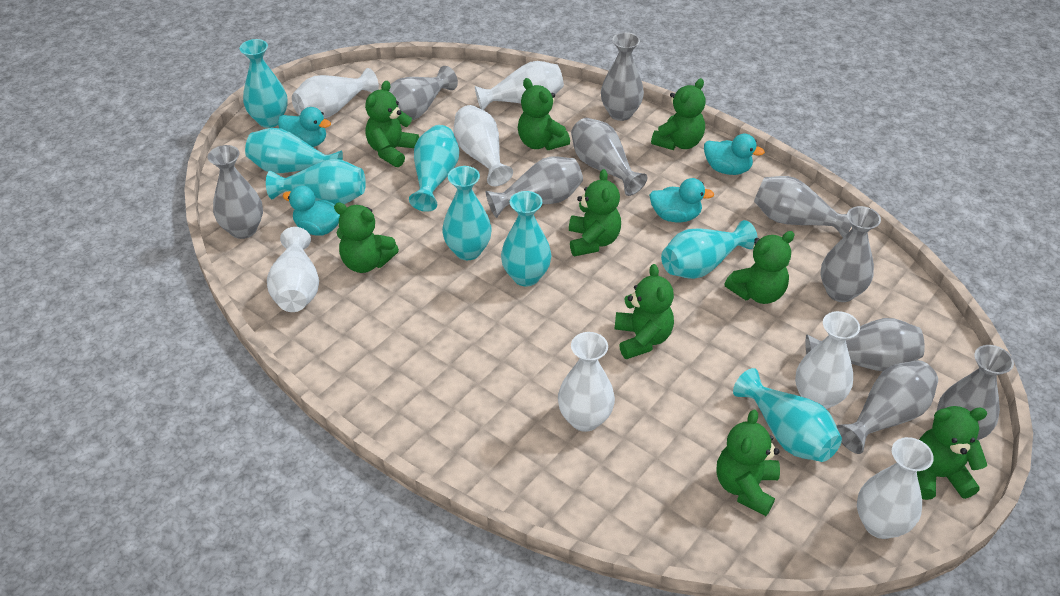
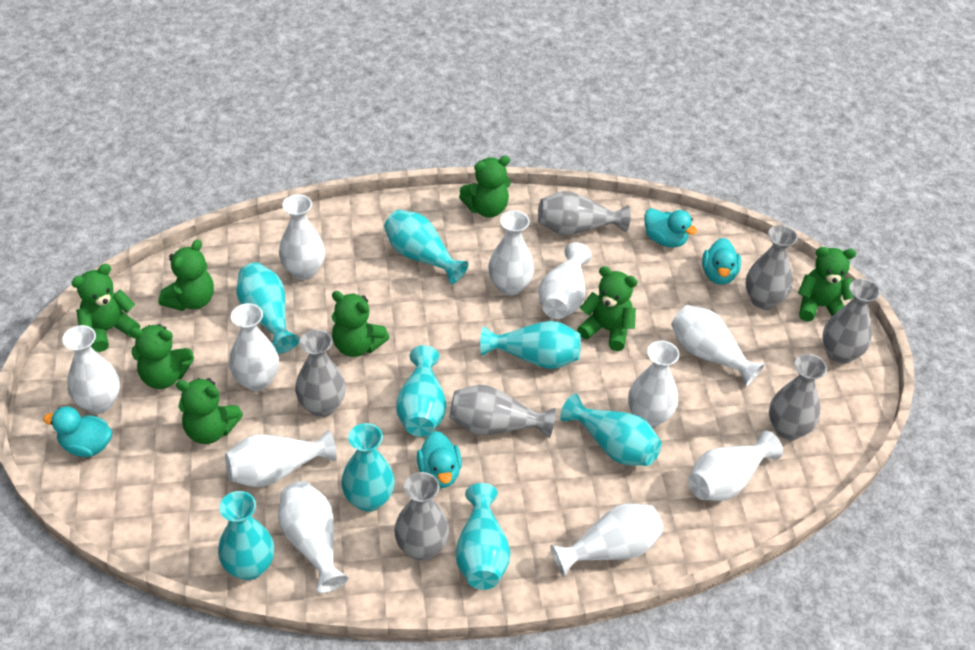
green teddy bear: 9 -> 8
grey vase: 10 -> 7
white vase: 7 -> 11

